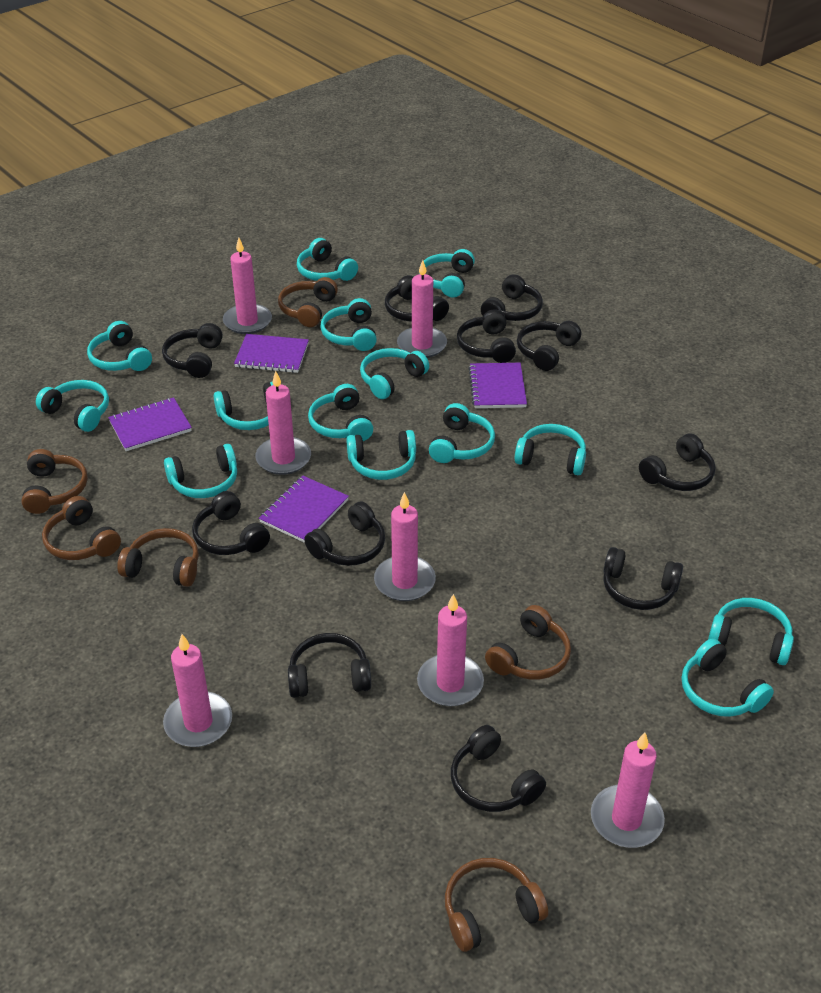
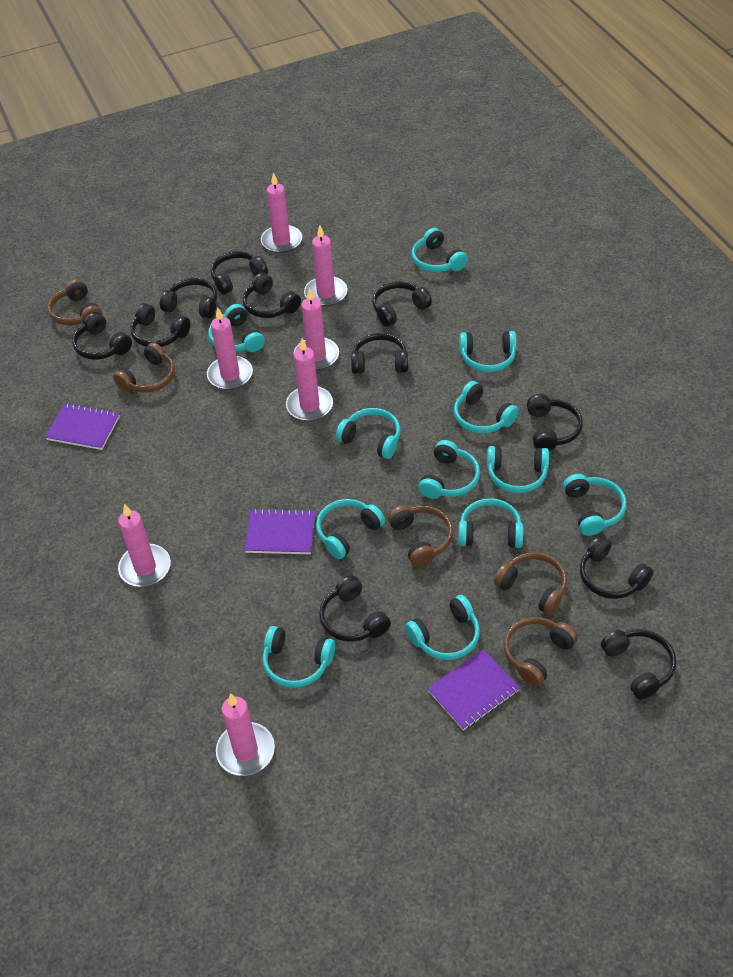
brown headphones: 6 -> 5
purple notebook: 4 -> 3
turquoise headphones: 14 -> 12

